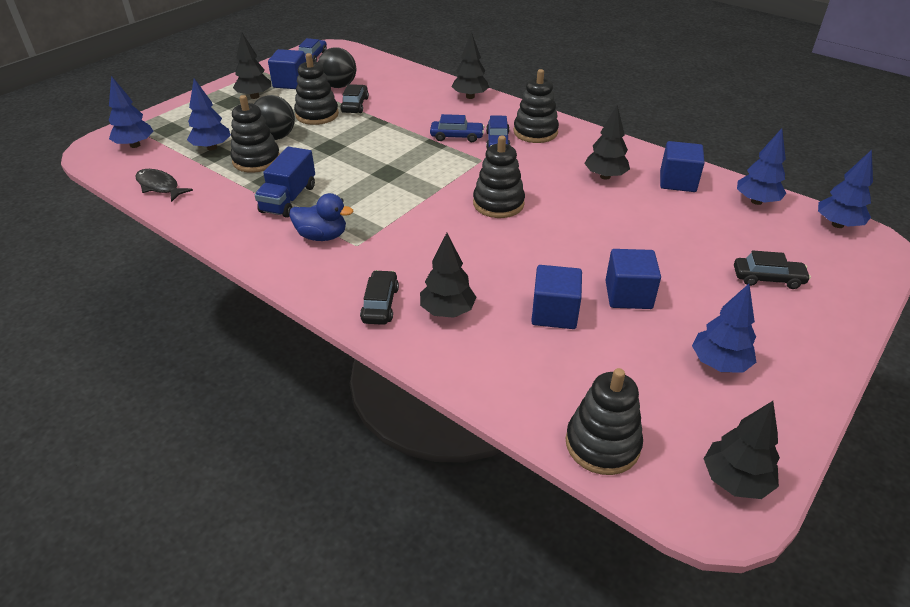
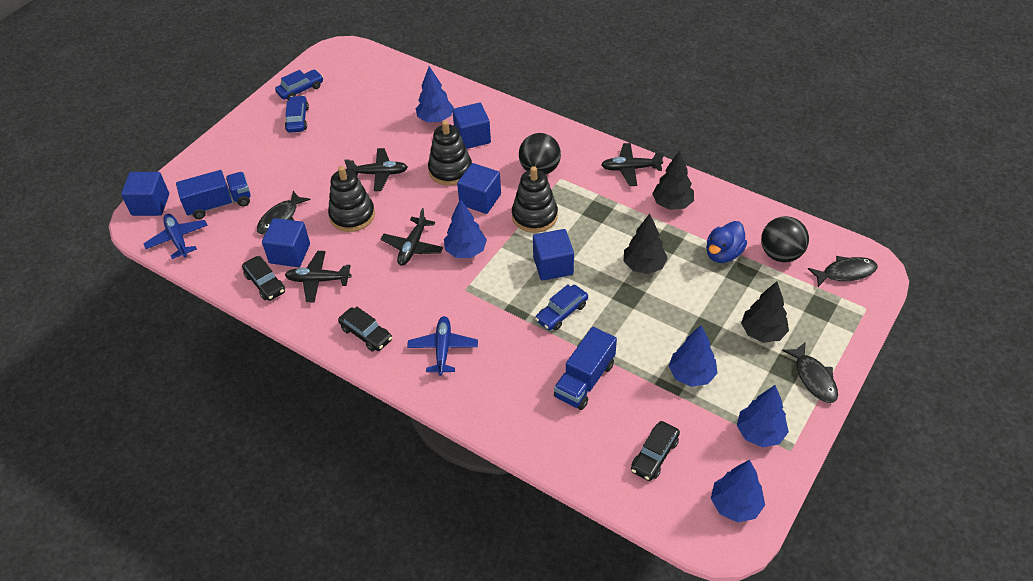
black fish: 1 -> 3
black plane: 0 -> 4
black stacking toy: 5 -> 3
black tree: 5 -> 3
blue cube: 4 -> 5
blue plane: 0 -> 2
blue truck: 1 -> 2

